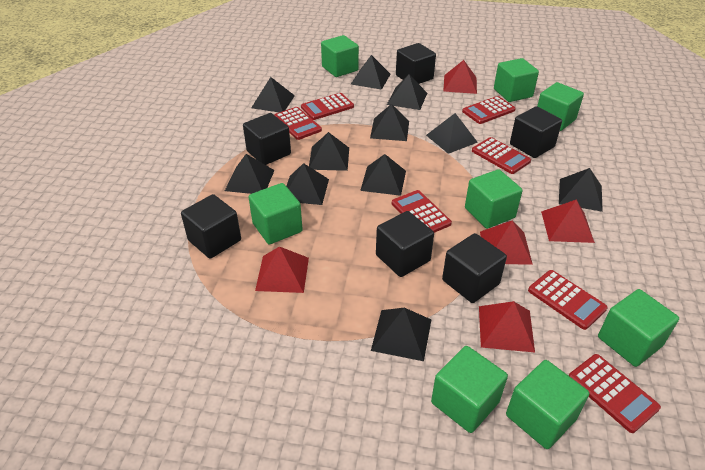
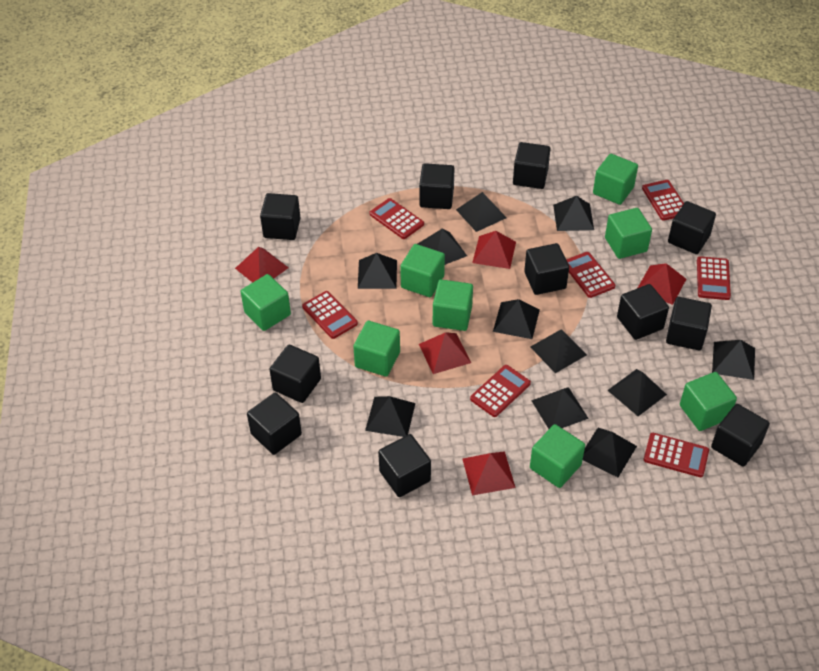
black cube: 6 -> 11

